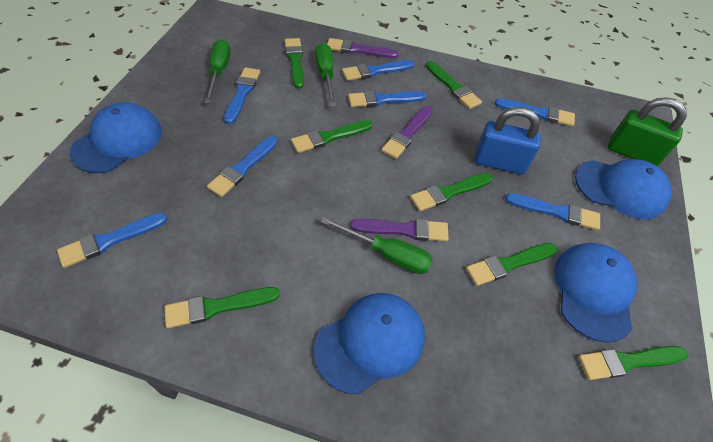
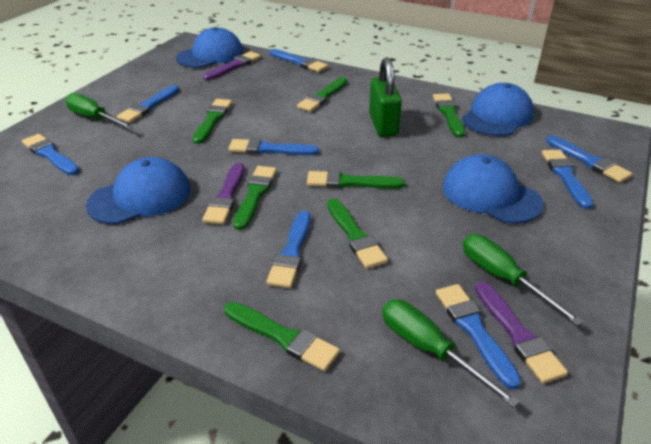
blue brush: 7 -> 8
blue padlock: 1 -> 0

